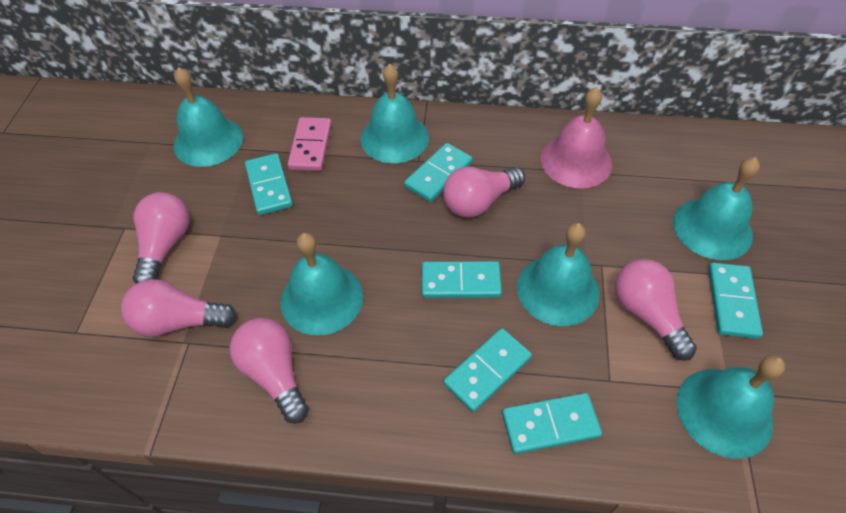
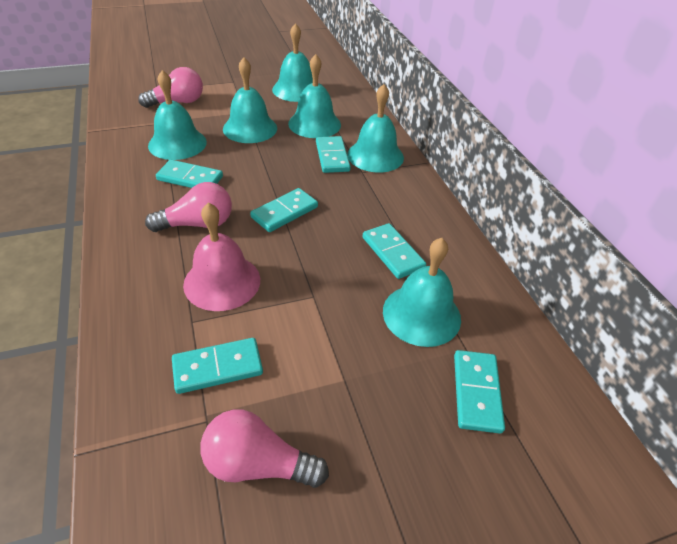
pink domino: 1 -> 0
pink light bulb: 5 -> 3

